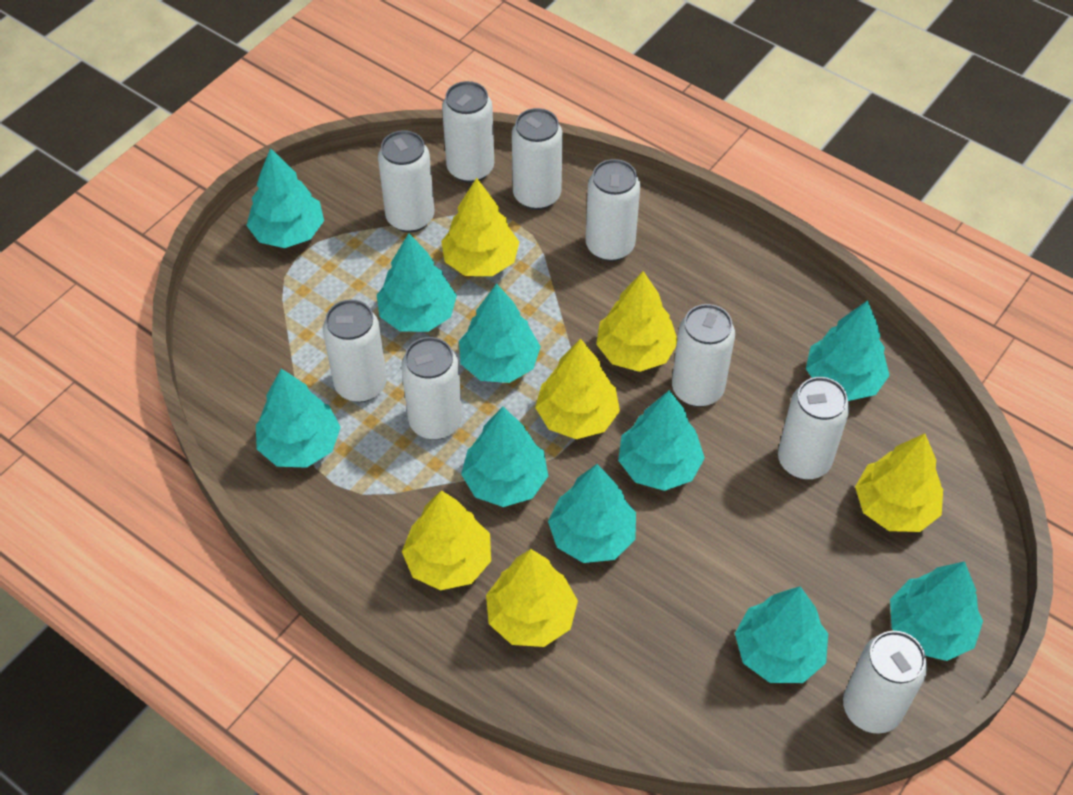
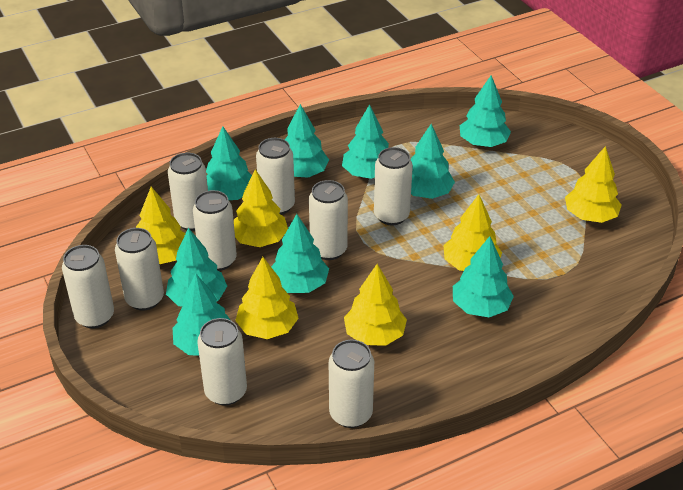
turquoise tree: 10 -> 9

